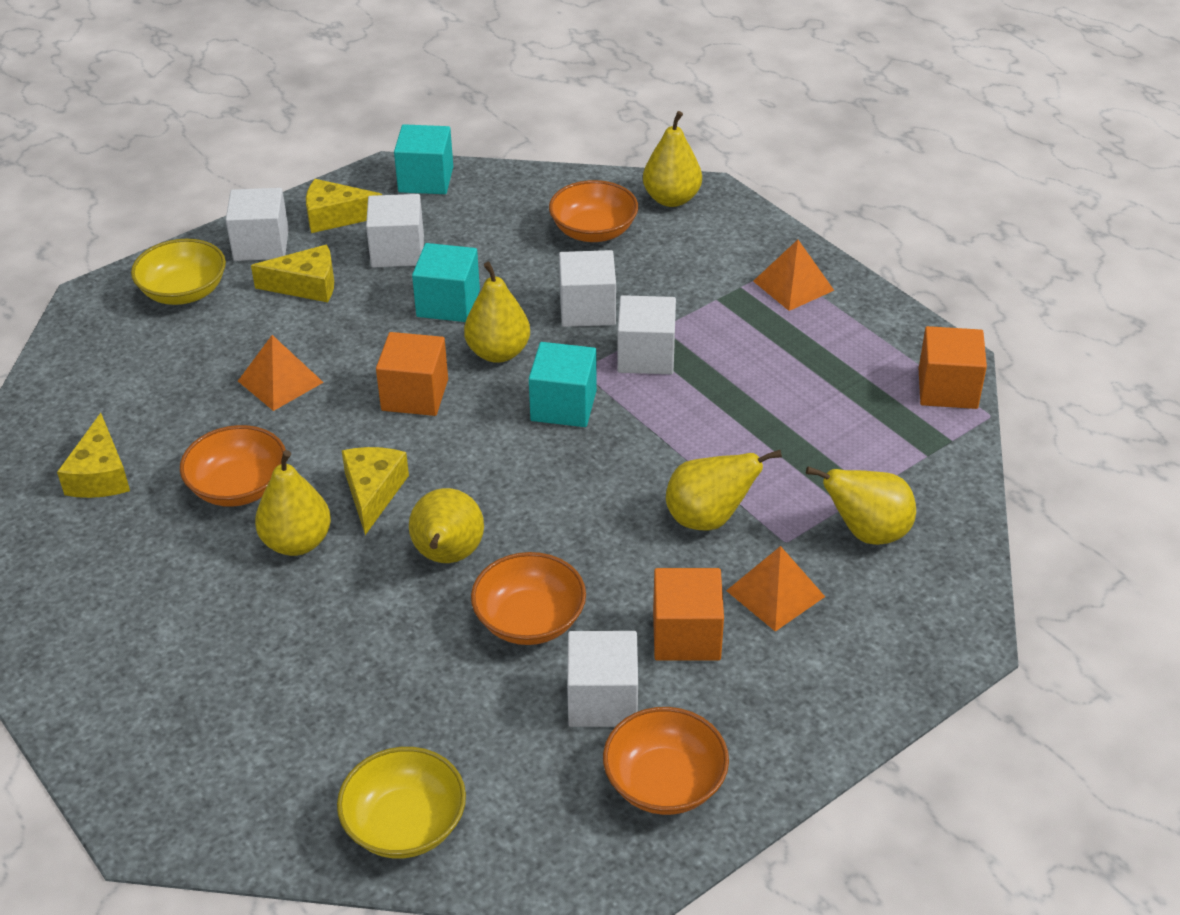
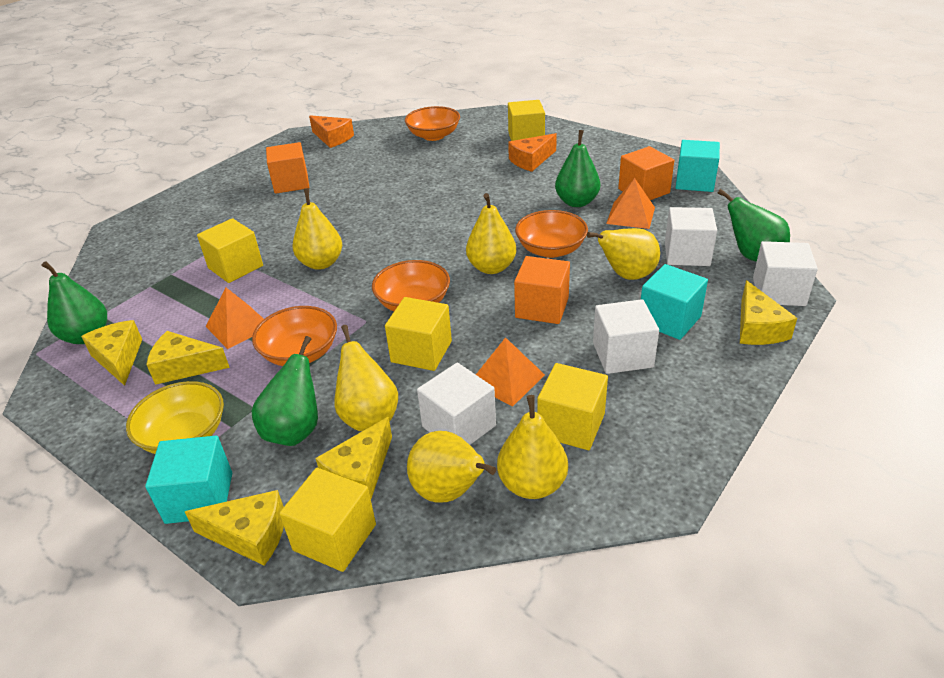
green pear: 0 -> 4
orange cheese: 0 -> 2
white cube: 5 -> 4
yellow bowl: 2 -> 1
yellow cheese: 4 -> 5
yellow cube: 0 -> 5

